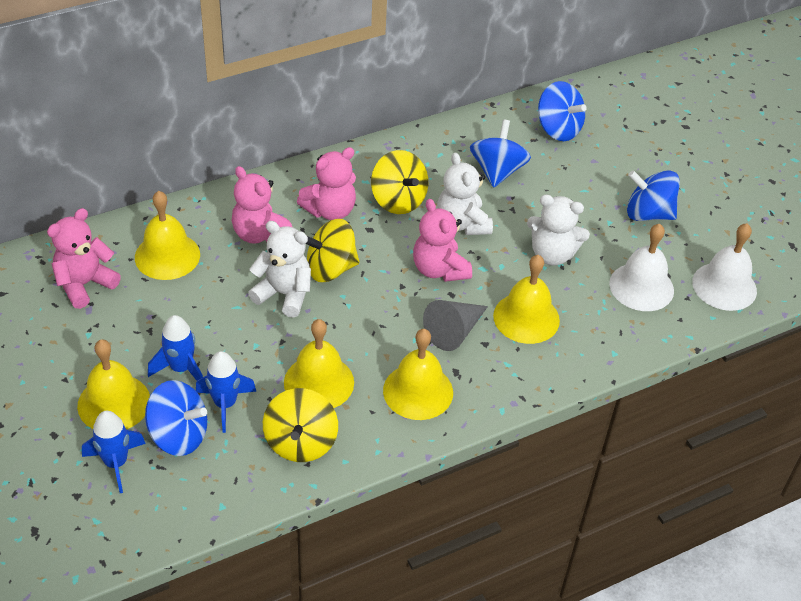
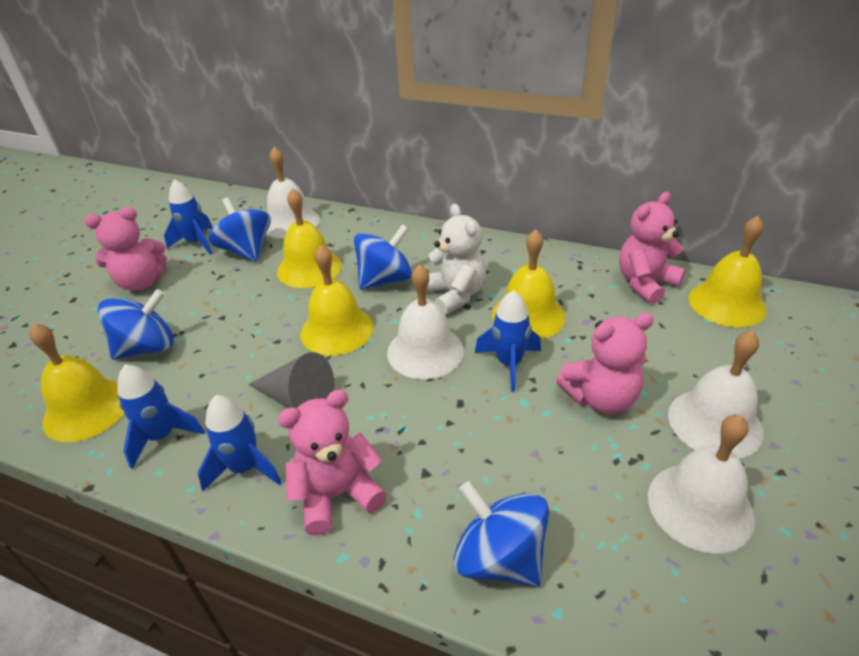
blue rocket: 3 -> 4
white bell: 2 -> 4
white teddy bear: 3 -> 1
yellow spinning top: 3 -> 0

